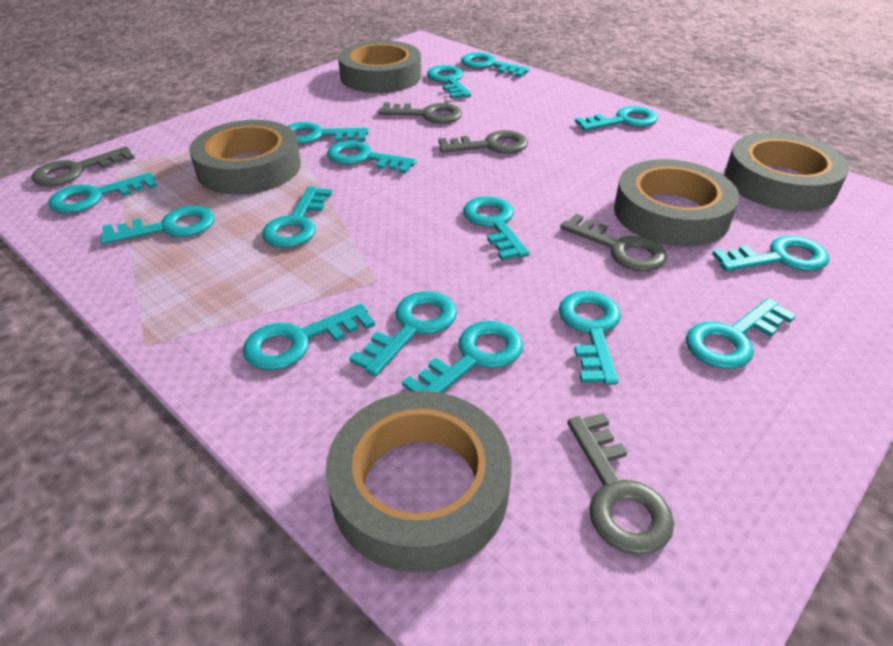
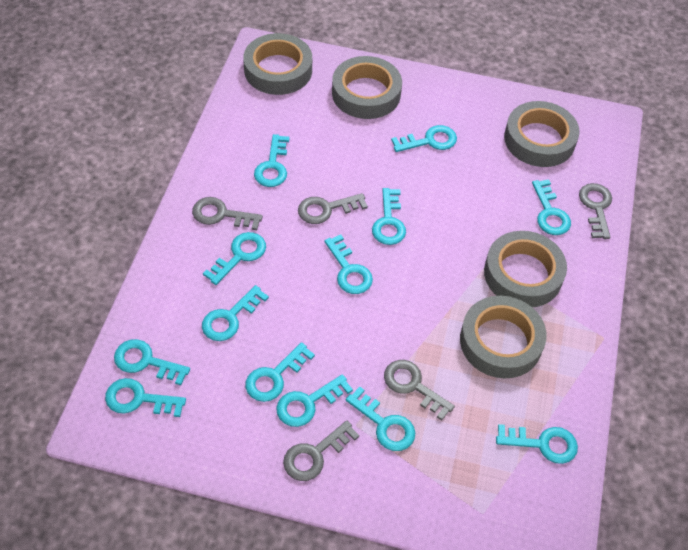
turquoise key: 15 -> 13

